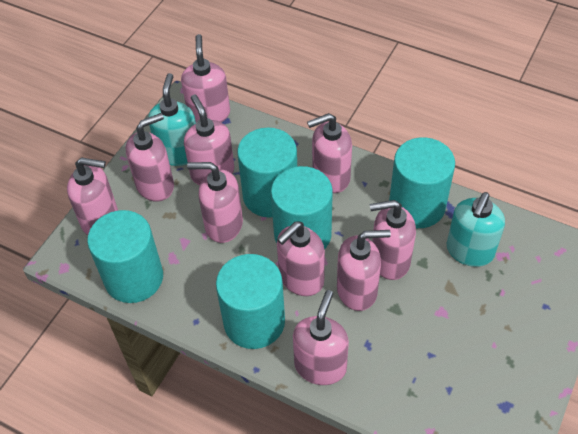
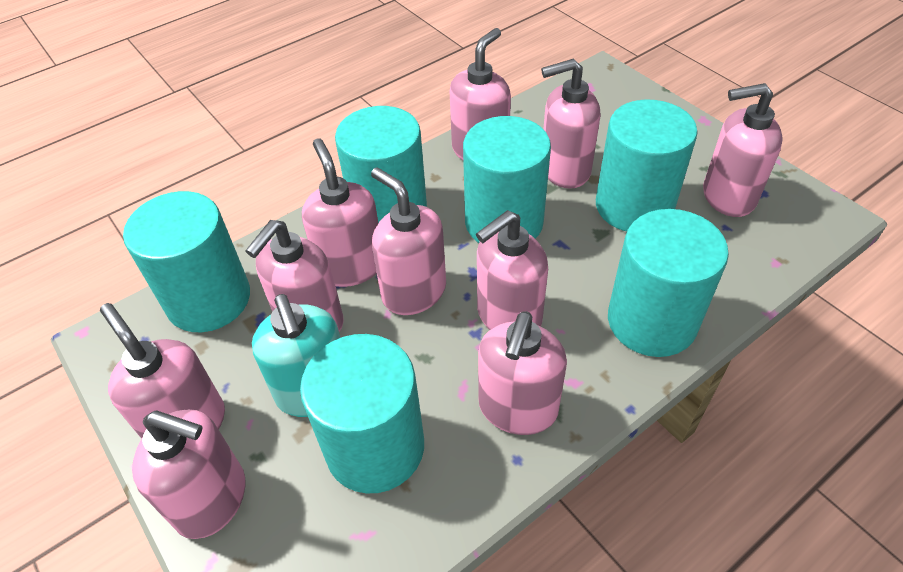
turquoise cylinder: 5 -> 6
turquoise soap dispenser: 2 -> 1

